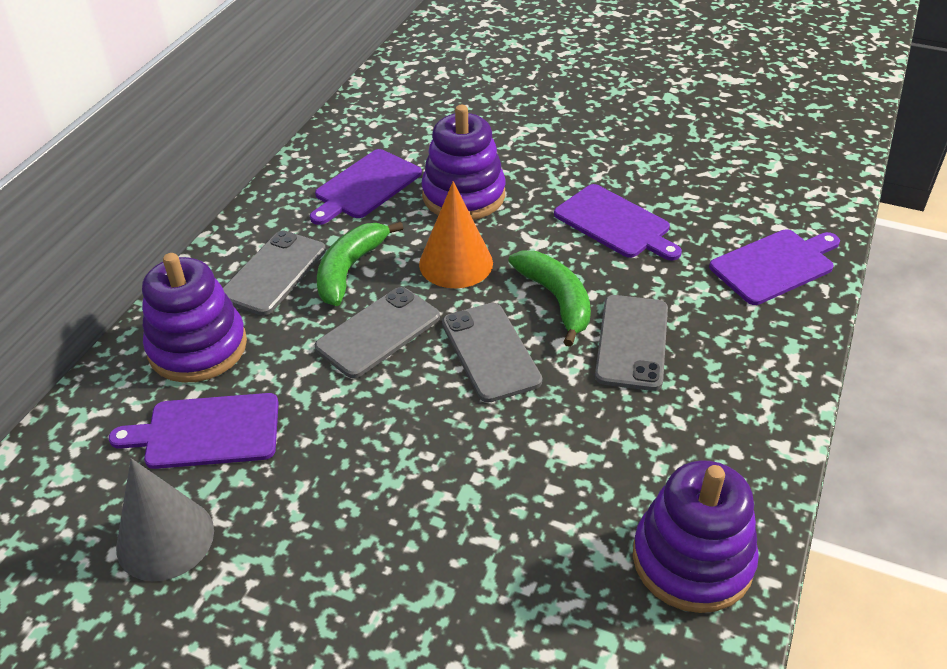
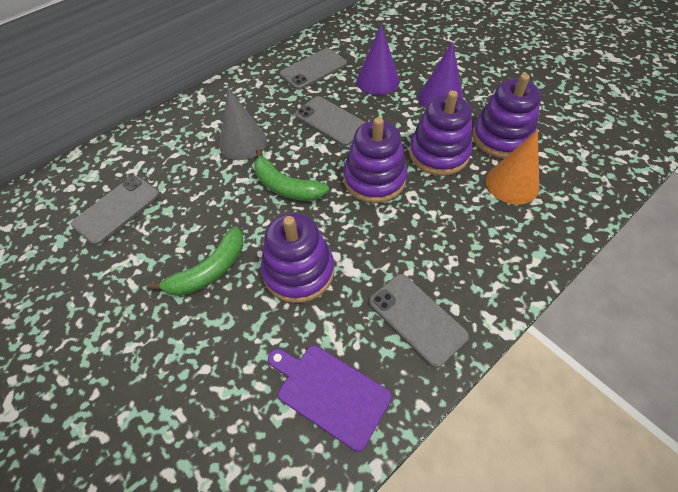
purple cone: 0 -> 2
purple cutting board: 4 -> 1
purple stacking toy: 3 -> 4

